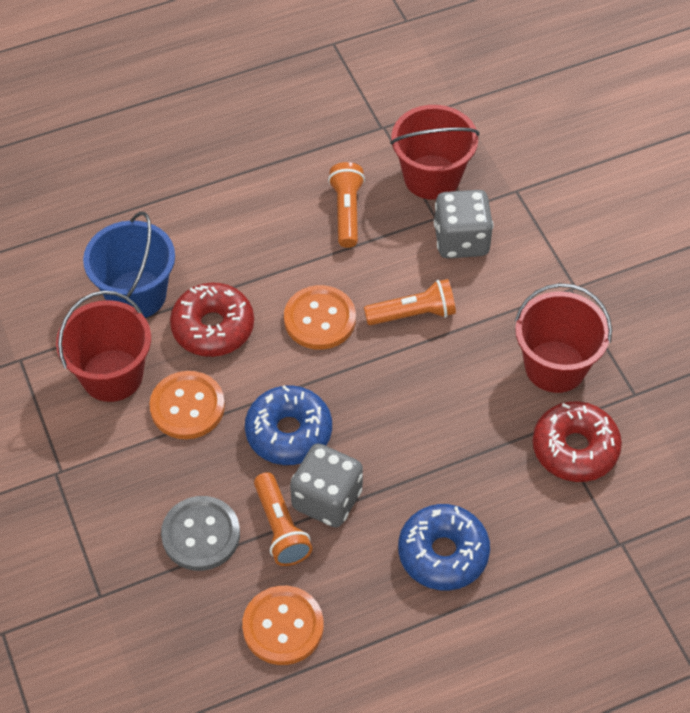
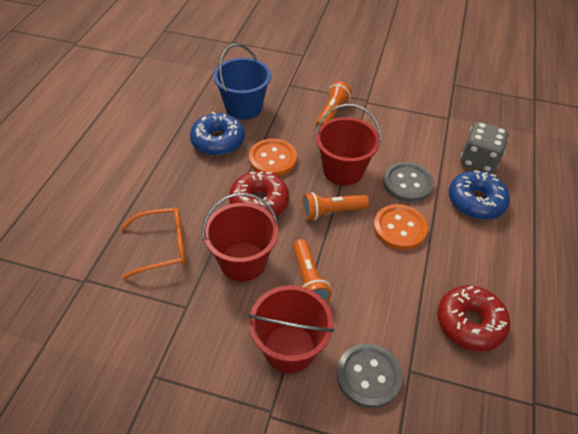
grey button: 1 -> 2
grey dice: 2 -> 1
orange button: 3 -> 2
orange glasses: 0 -> 1

